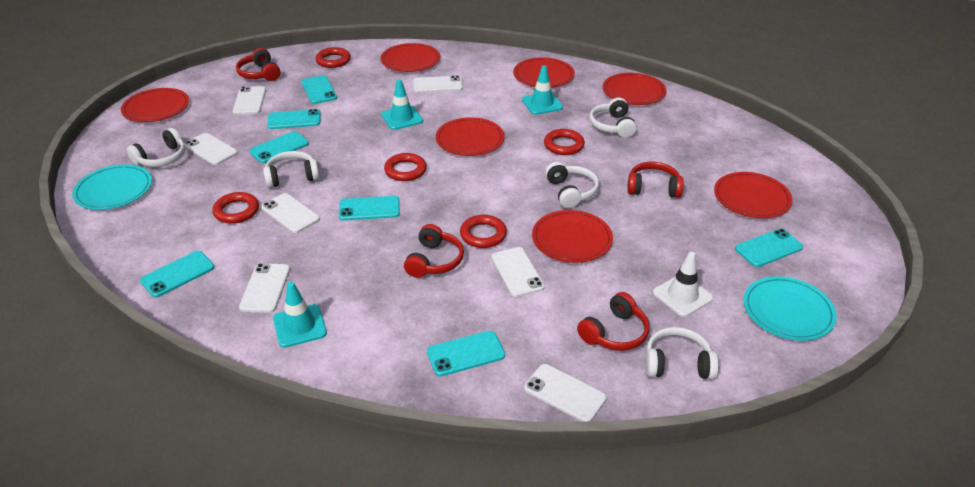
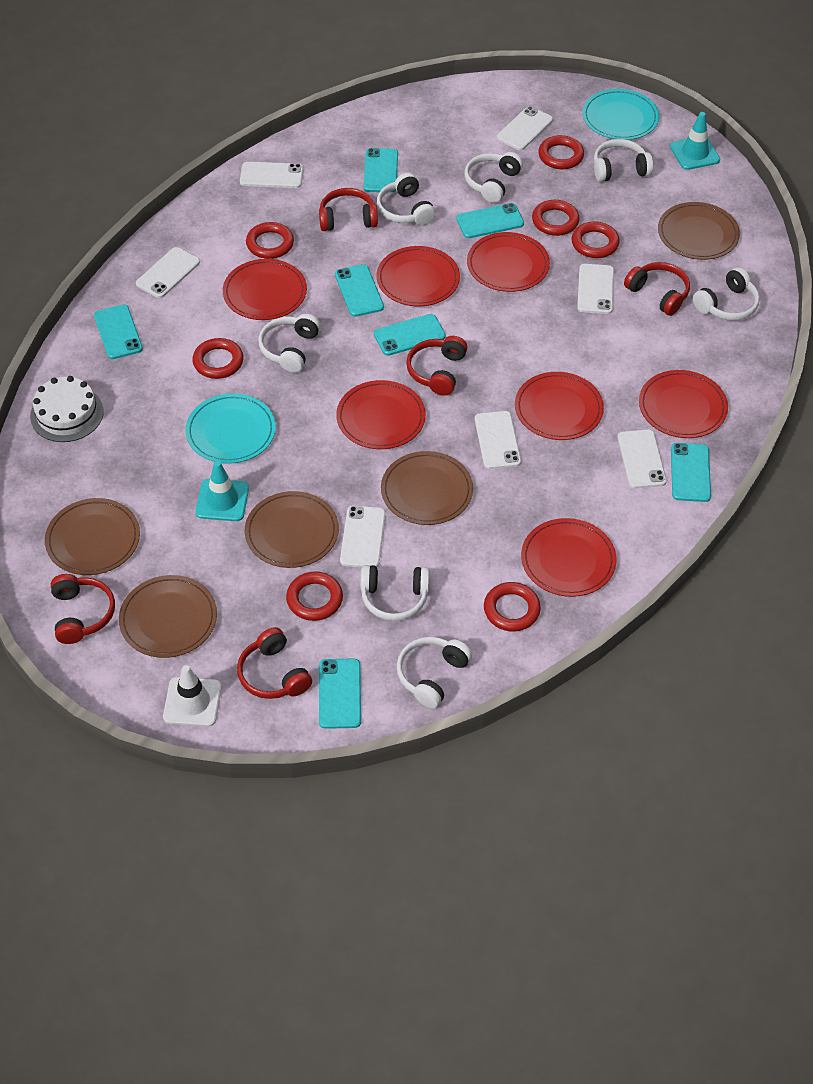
brown plate: 0 -> 5
red headphones: 4 -> 5
red ring: 5 -> 7
turquoise traffic cone: 3 -> 2
white cake: 0 -> 1
white headphones: 5 -> 7

